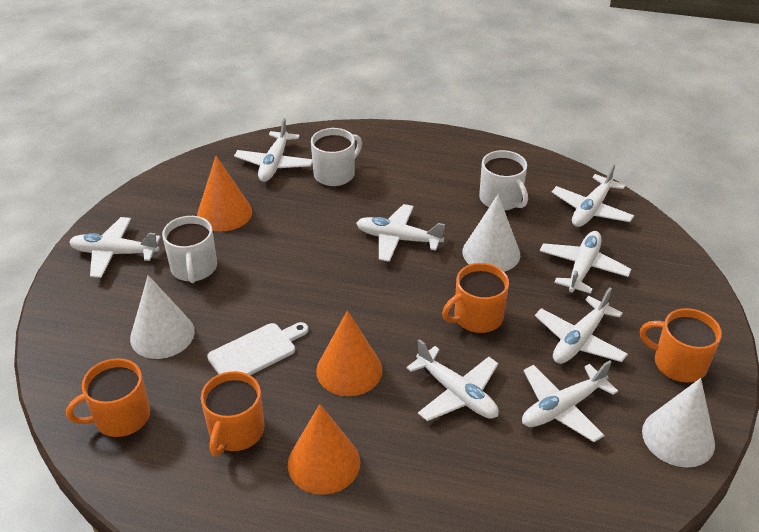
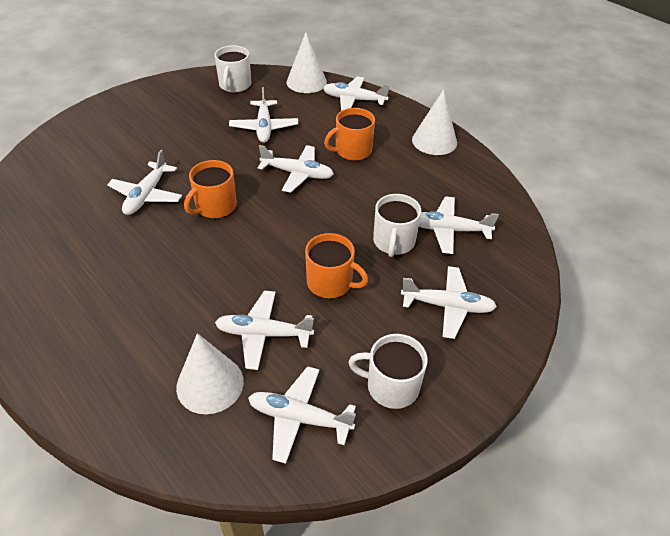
orange cone: 3 -> 0
orange mug: 4 -> 3
white cutting board: 1 -> 0

